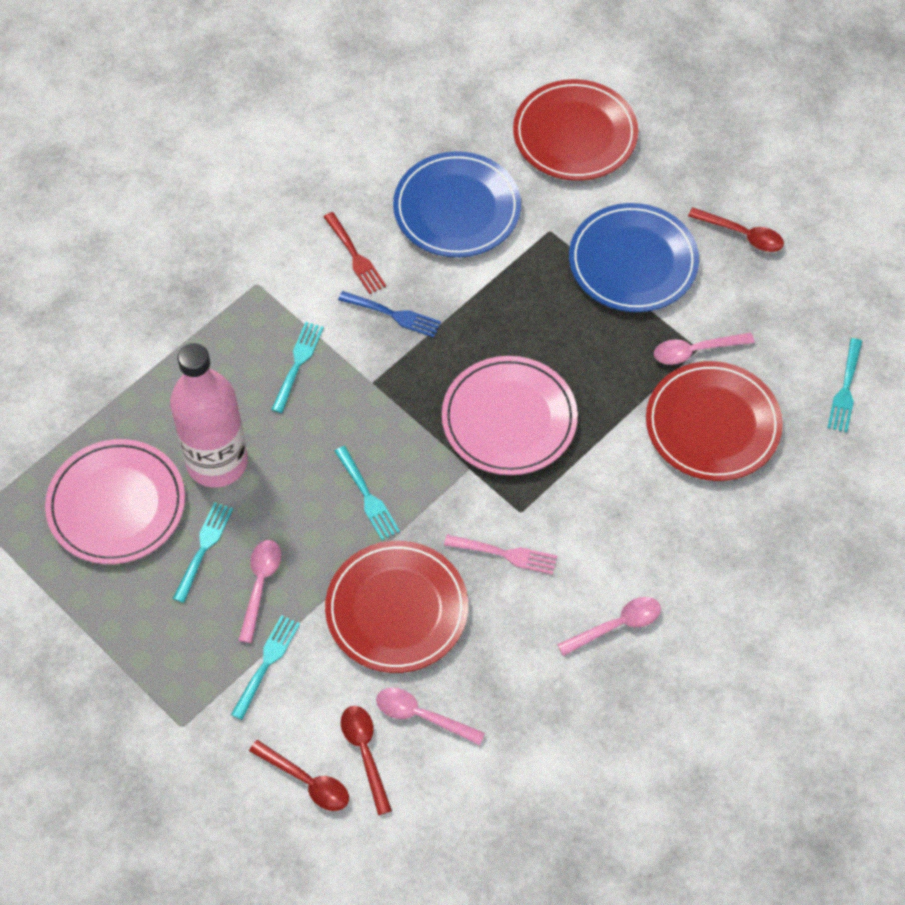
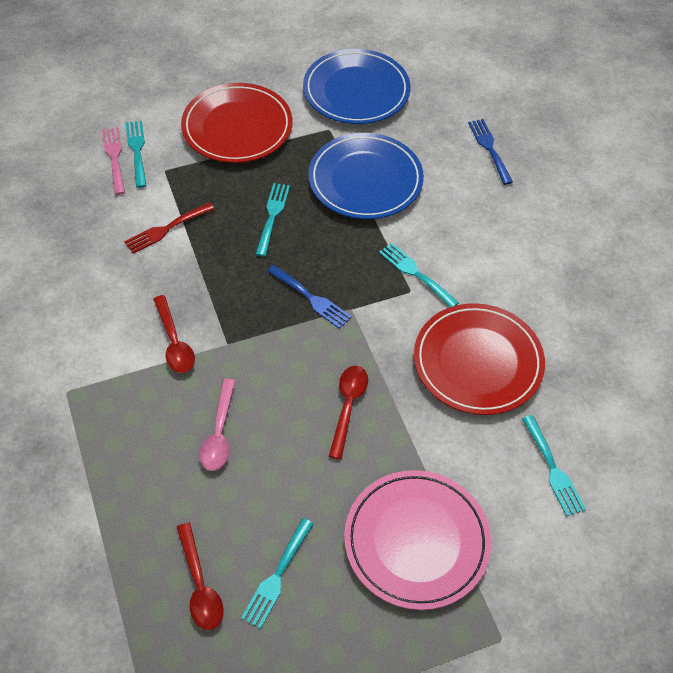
blue fork: 1 -> 2
pink bottle: 1 -> 0
pink plate: 2 -> 1
pink spoon: 4 -> 1
red plate: 3 -> 2

